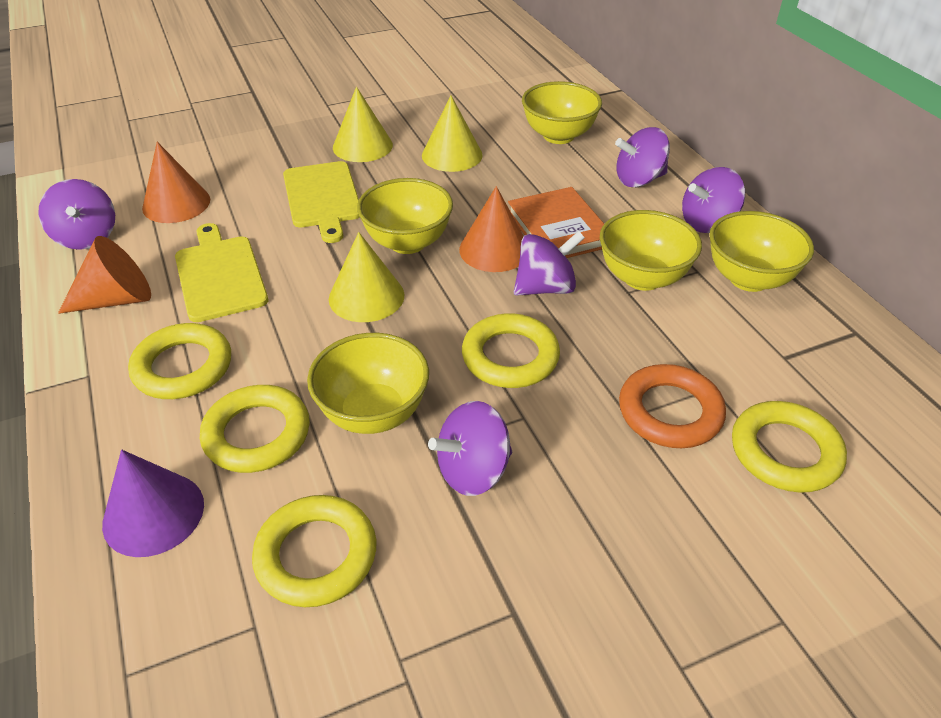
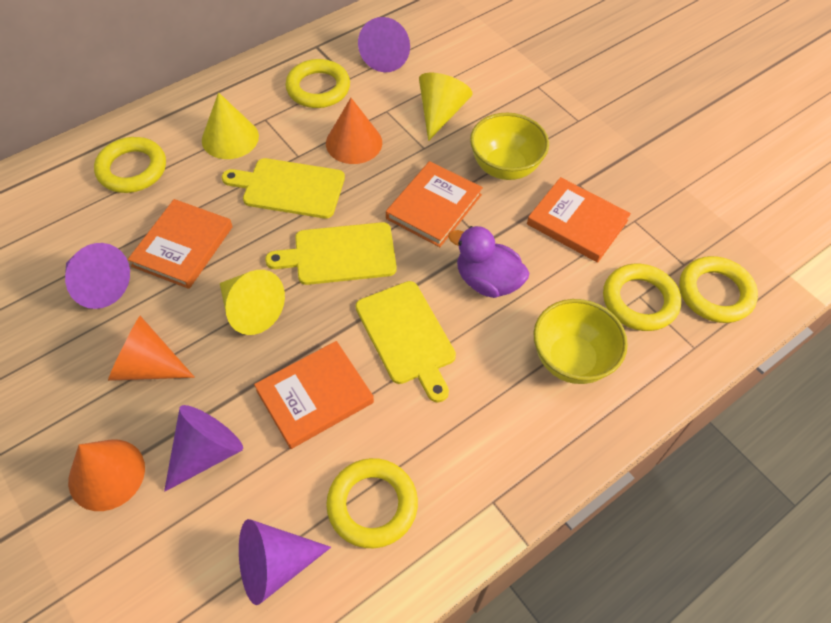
orange book: 1 -> 4
orange ring: 1 -> 0
purple cone: 1 -> 4
purple duck: 0 -> 1
purple spinning top: 5 -> 0
yellow bowl: 5 -> 2
yellow cutting board: 2 -> 3

